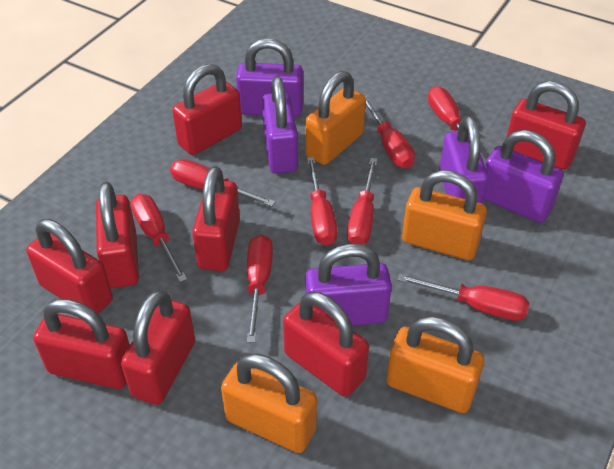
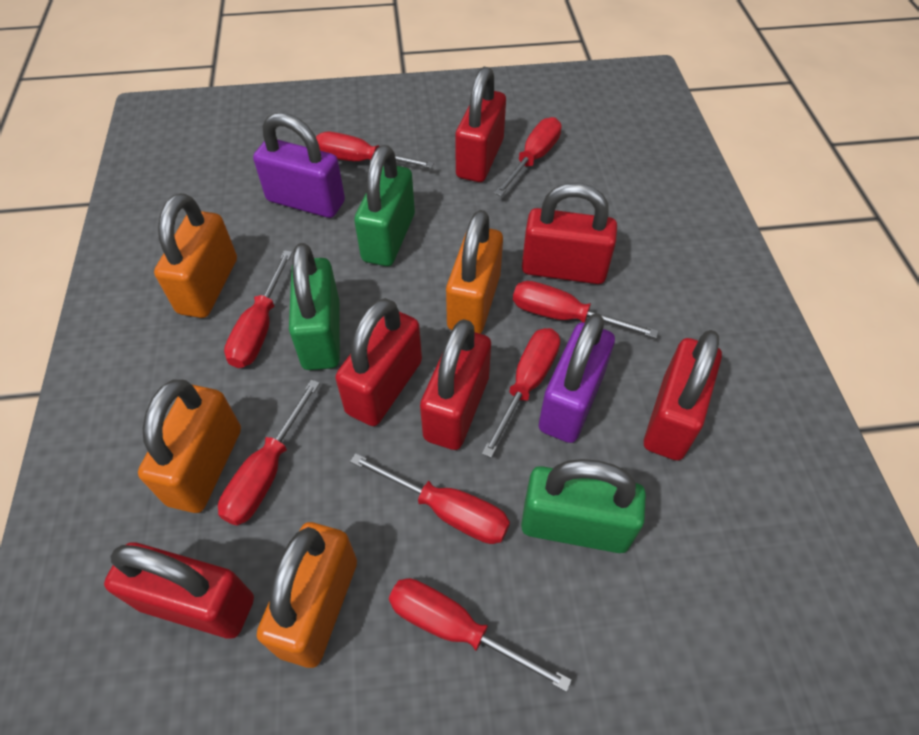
green padlock: 0 -> 3
purple padlock: 5 -> 2
red padlock: 8 -> 6

